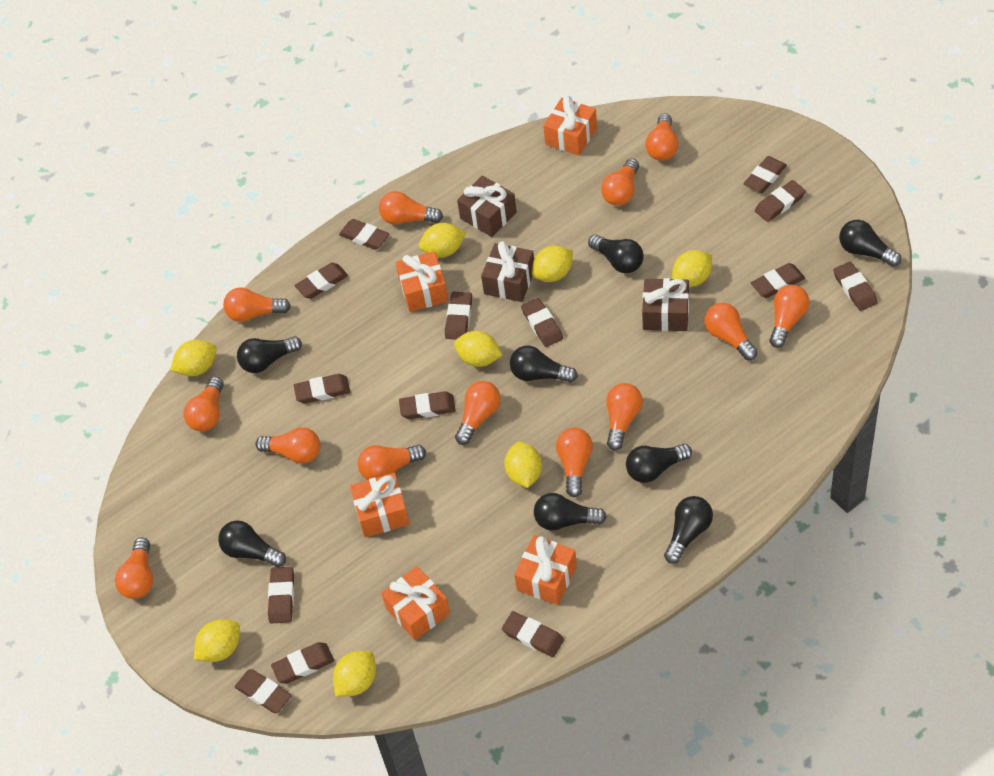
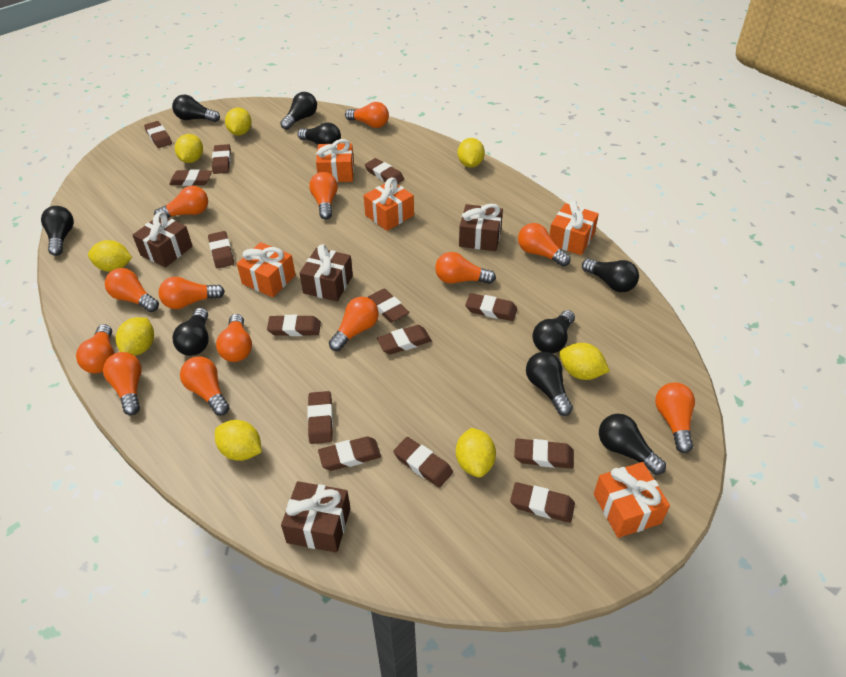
black light bulb: 8 -> 9
brown gift: 3 -> 4

